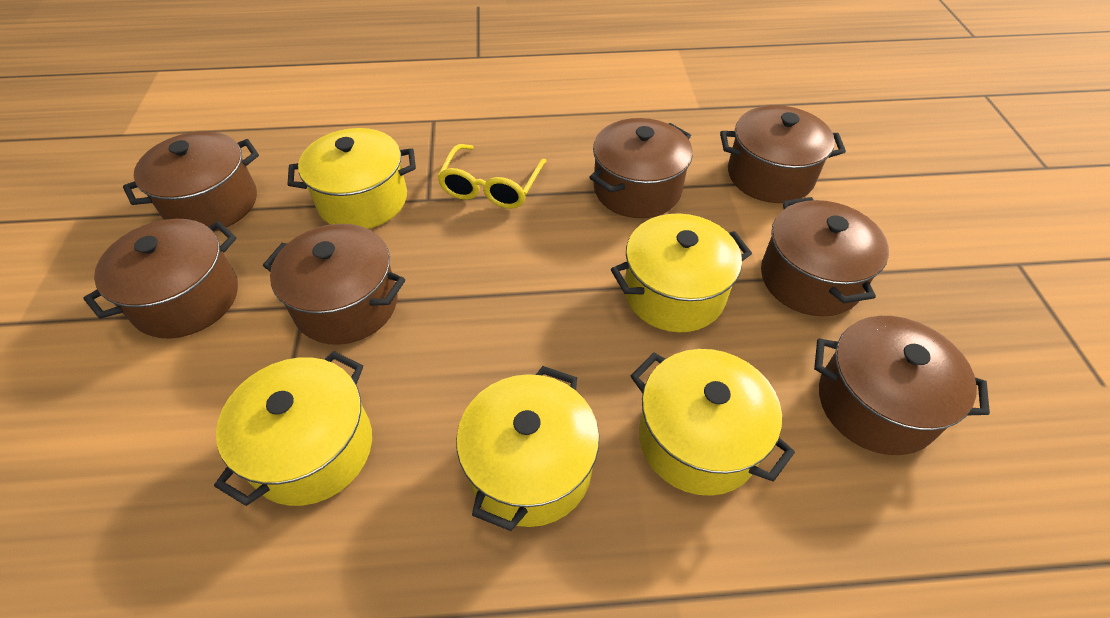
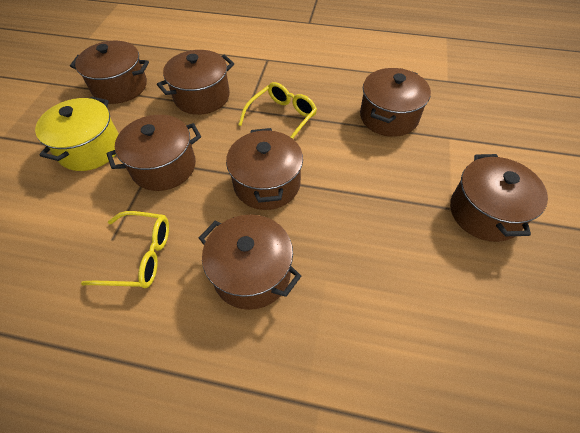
yellow glasses: 1 -> 2
yellow pot: 5 -> 1

